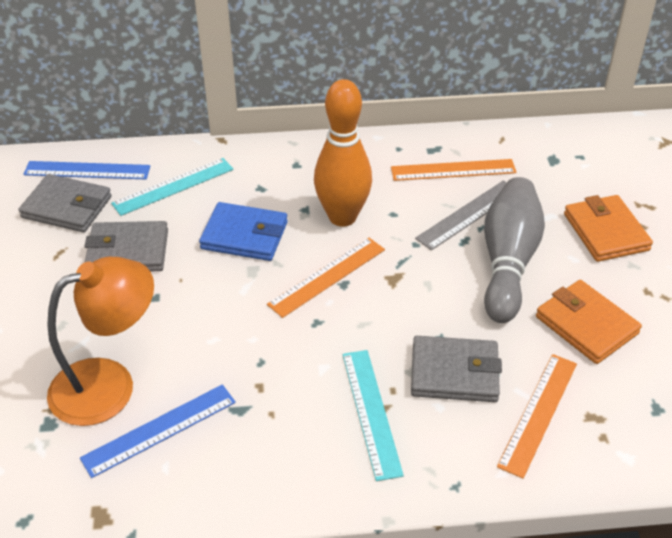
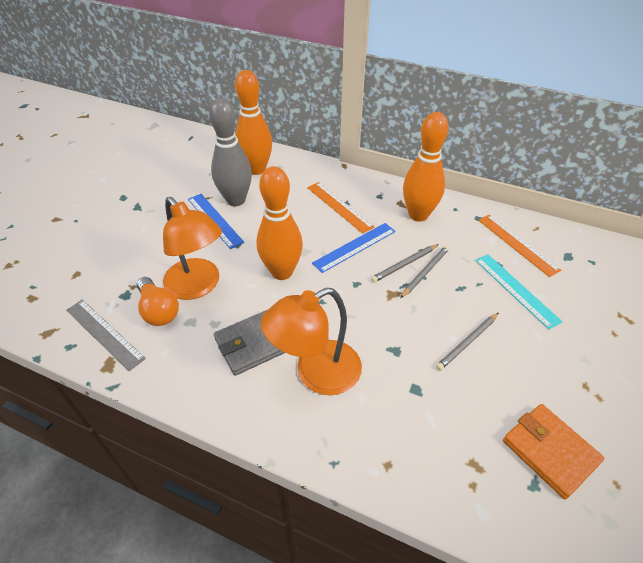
blue wallet: 1 -> 0
grey pencil: 0 -> 3
grey wallet: 3 -> 1
orange bowling pin: 1 -> 3
orange lamp: 1 -> 2
orange light bulb: 0 -> 1
orange ruler: 3 -> 2
orange wallet: 2 -> 1
turquoise ruler: 2 -> 1

